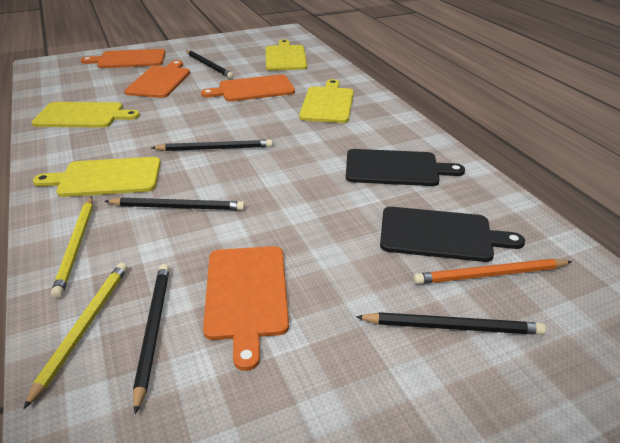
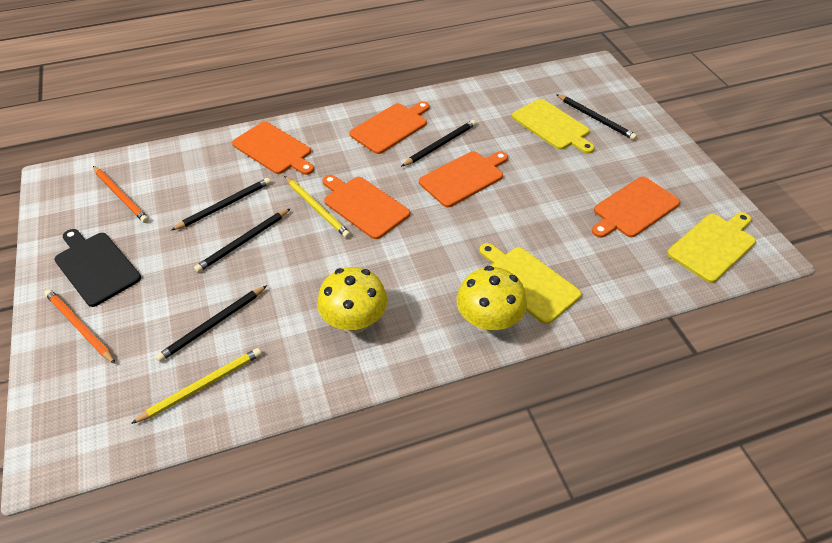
black cutting board: 2 -> 1
orange cutting board: 4 -> 5
orange pencil: 1 -> 2
yellow cutting board: 4 -> 3
yellow mushroom: 0 -> 2

